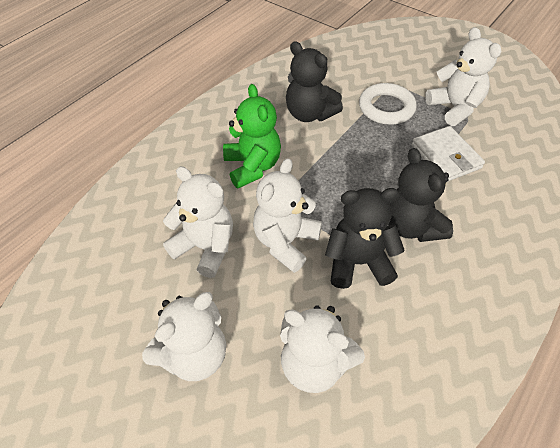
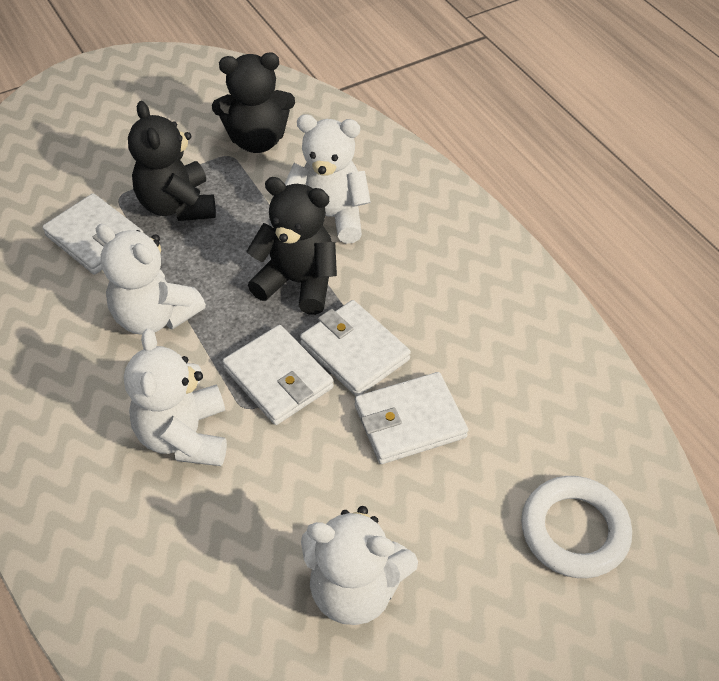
green teddy bear: 1 -> 0
white teddy bear: 5 -> 4
white wallet: 1 -> 4

